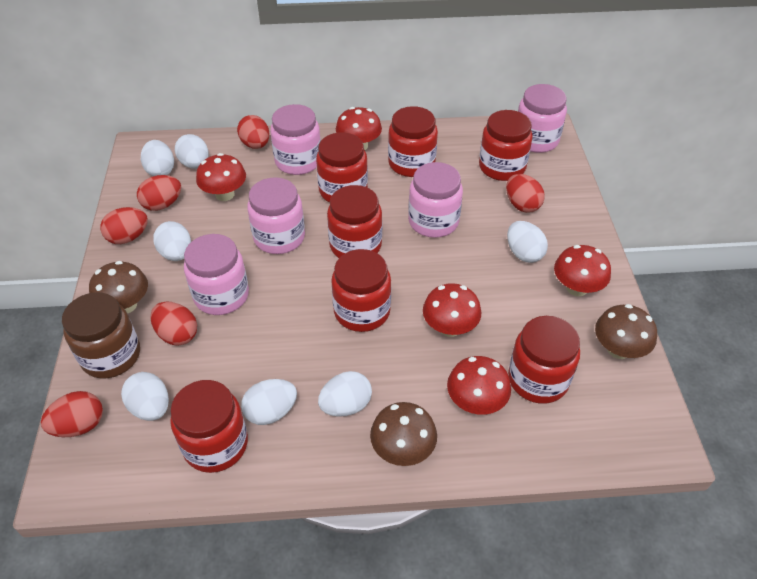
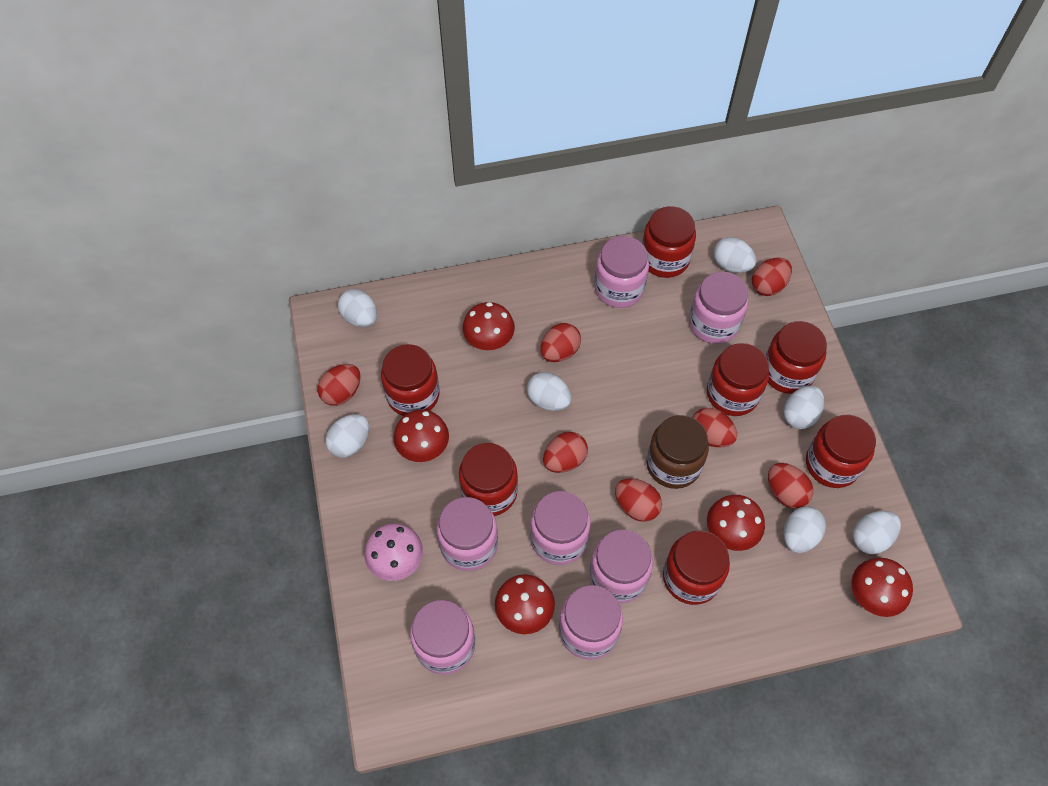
brown mushroom: 3 -> 0
pink jar: 5 -> 7
pink mushroom: 0 -> 1
red egg: 6 -> 7

